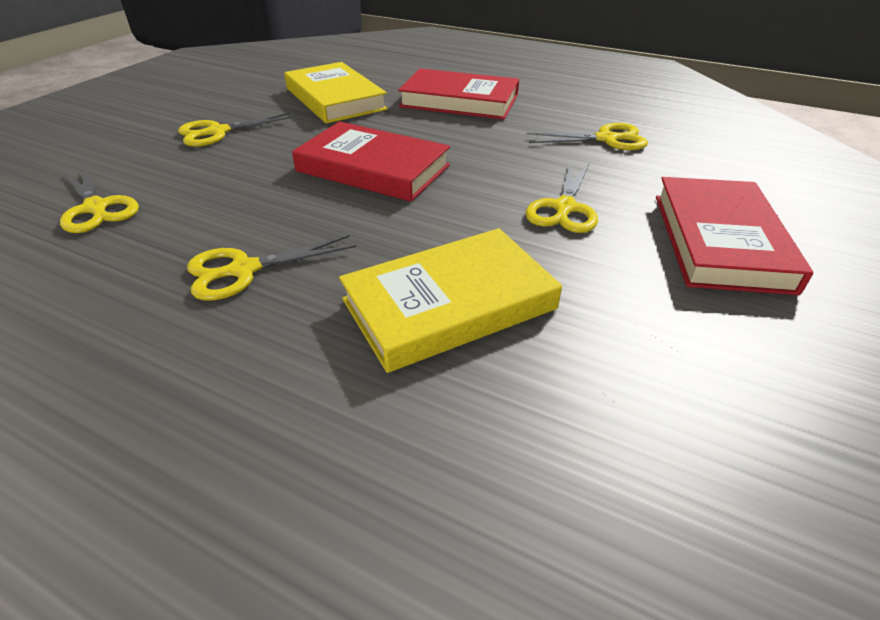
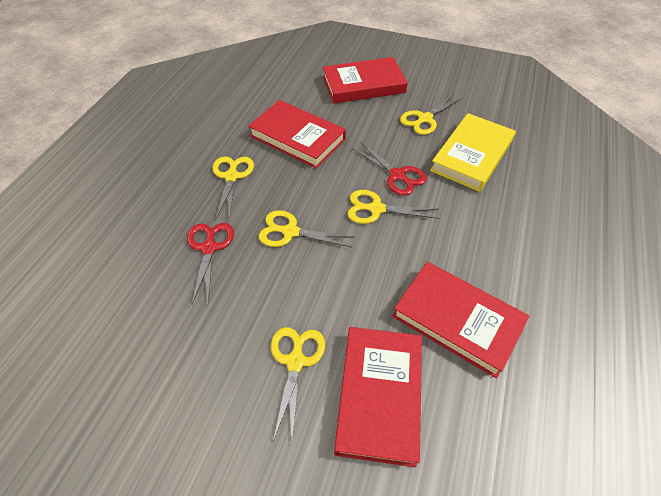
red book: 3 -> 4
red scissors: 0 -> 2
yellow book: 2 -> 1

